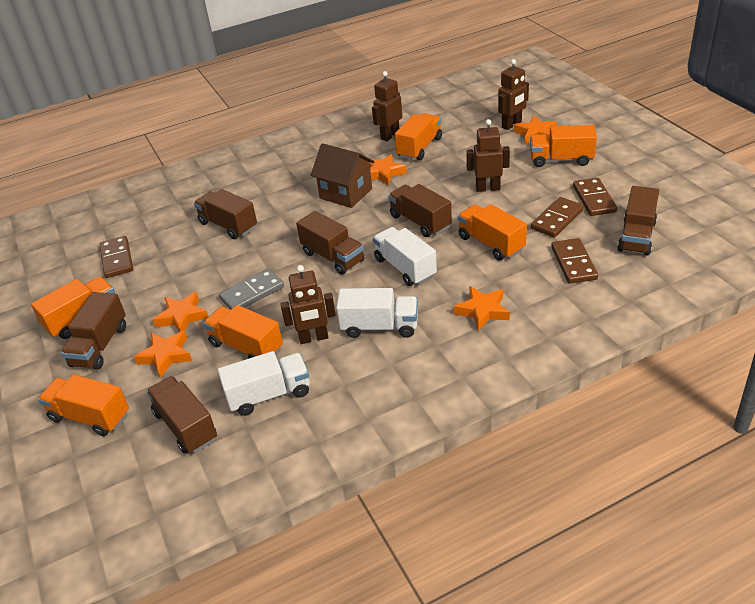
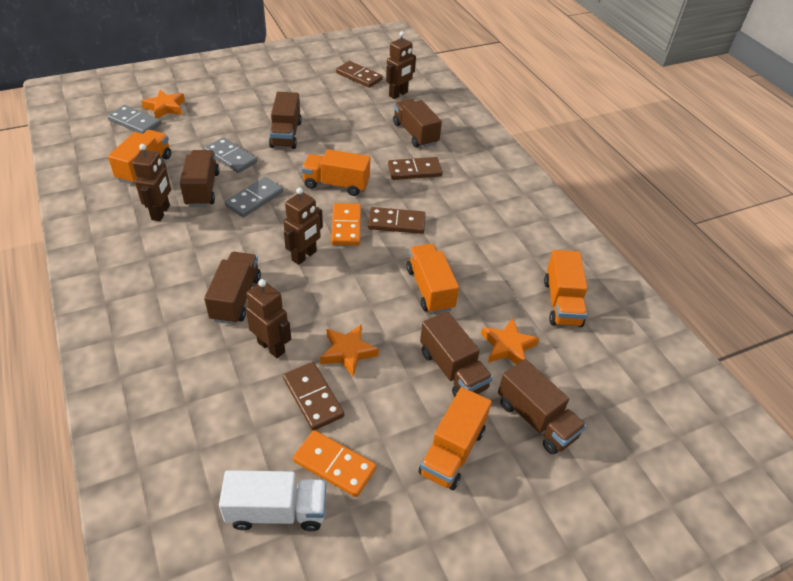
brown house: 1 -> 0
grey domino: 1 -> 3
orange domino: 0 -> 2
orange star: 5 -> 3
orange truck: 6 -> 5
white truck: 3 -> 1

